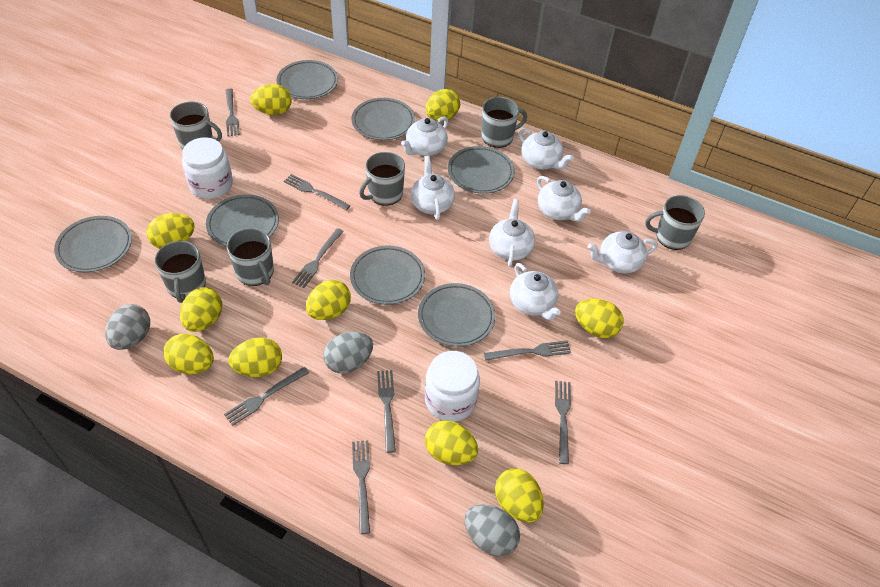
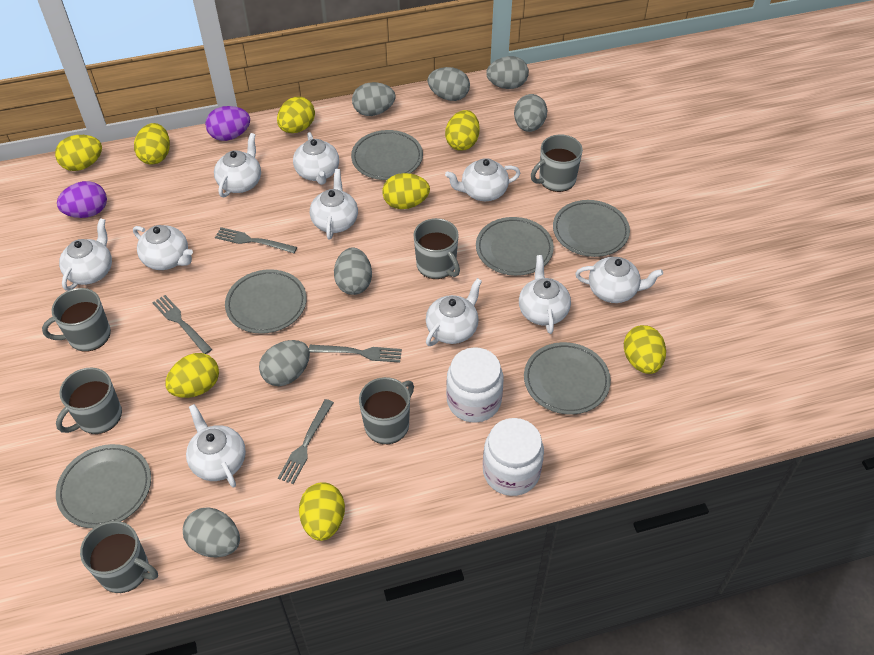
grey egg: 3 -> 7
grey fork: 8 -> 4
grey plate: 7 -> 6
purple egg: 0 -> 2
white teapot: 7 -> 10
yellow egg: 10 -> 8

